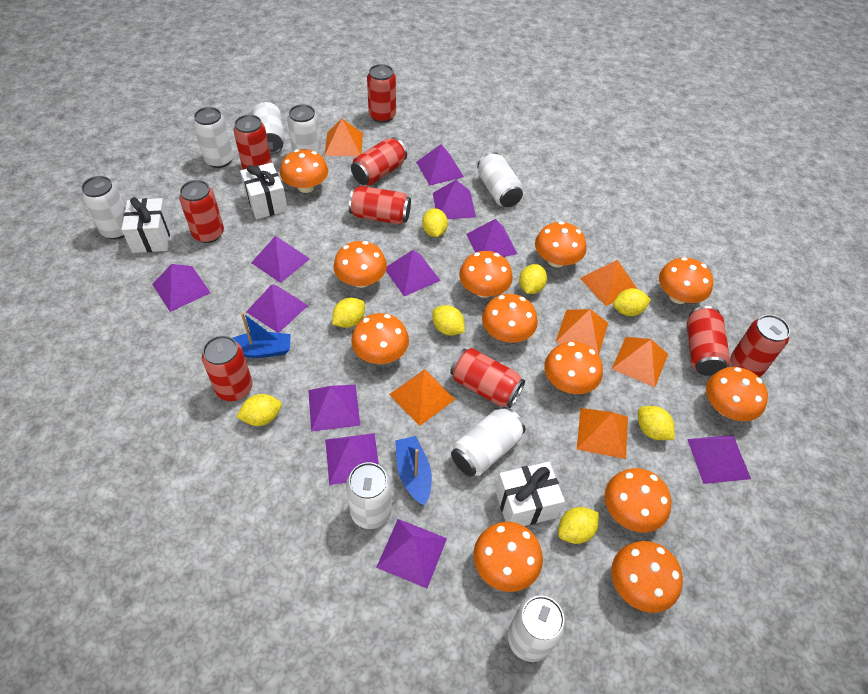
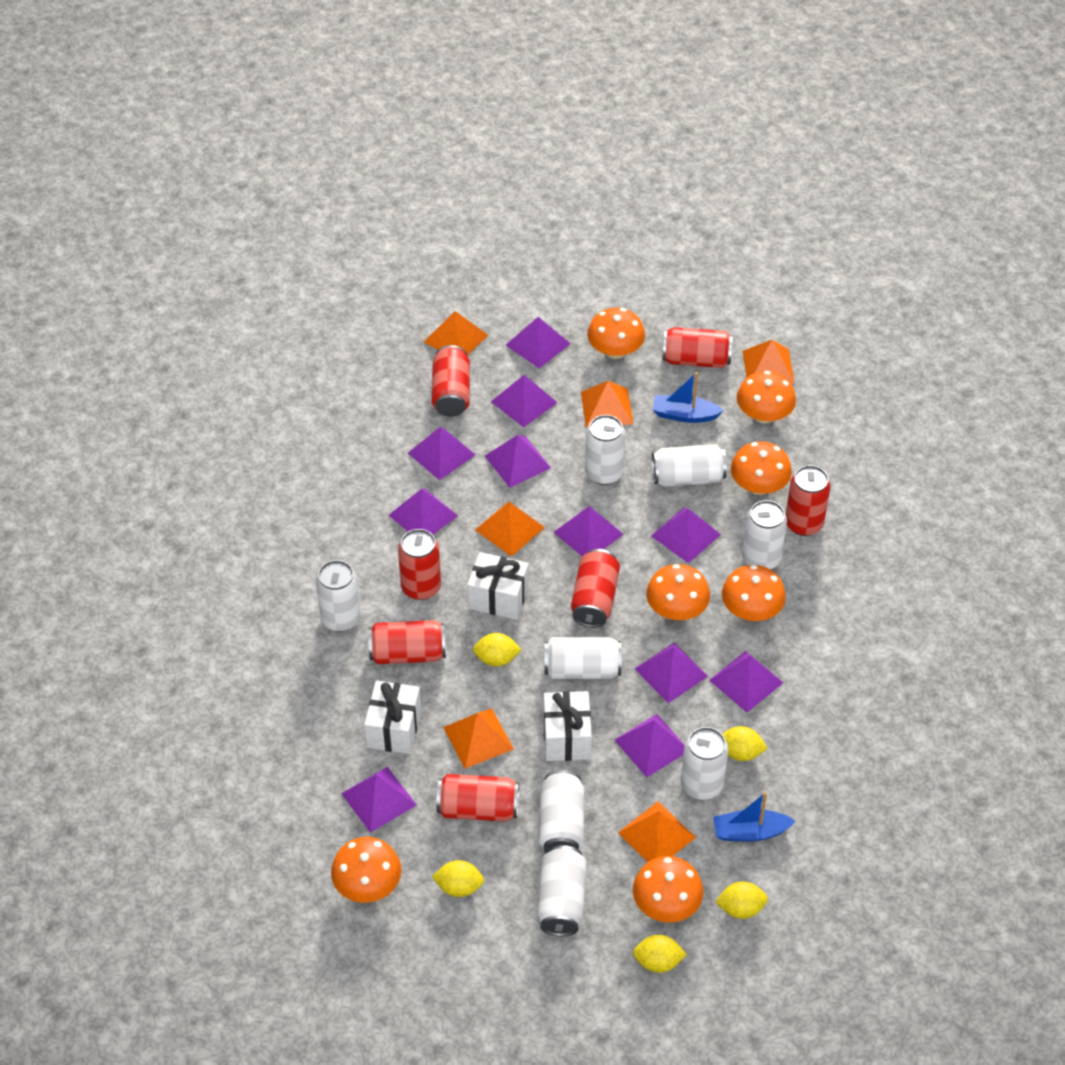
orange mushroom: 12 -> 7
red can: 9 -> 7
yellow lemon: 8 -> 5

